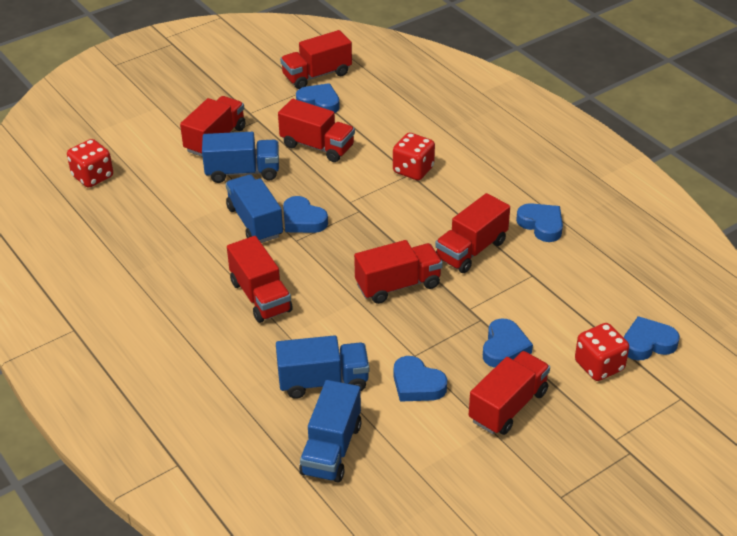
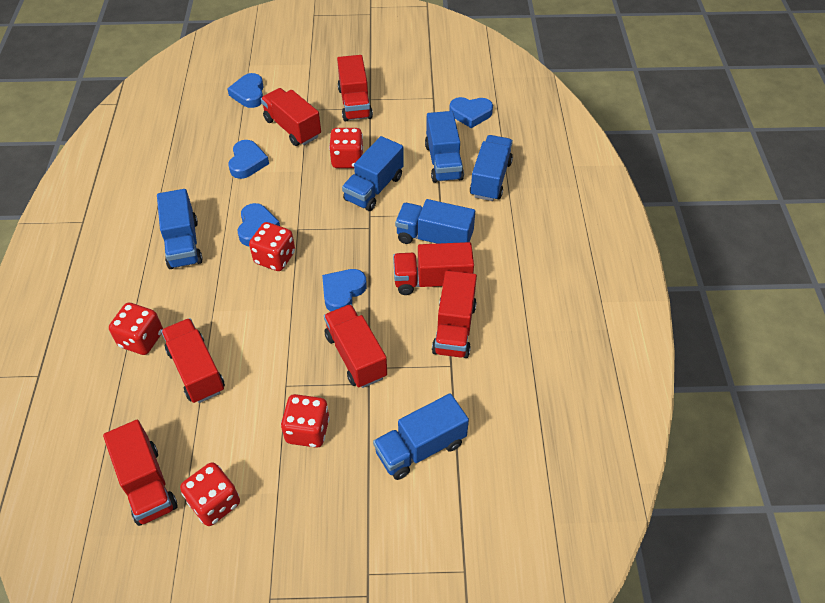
blue heart: 6 -> 5
blue truck: 4 -> 6
red dice: 3 -> 5

